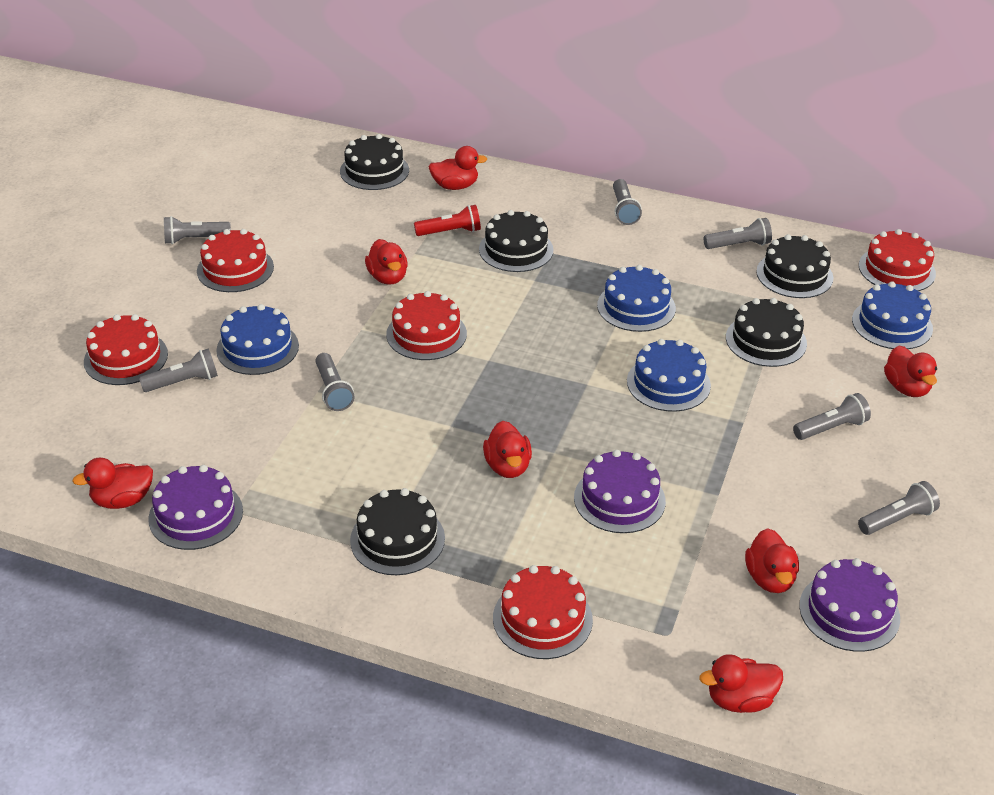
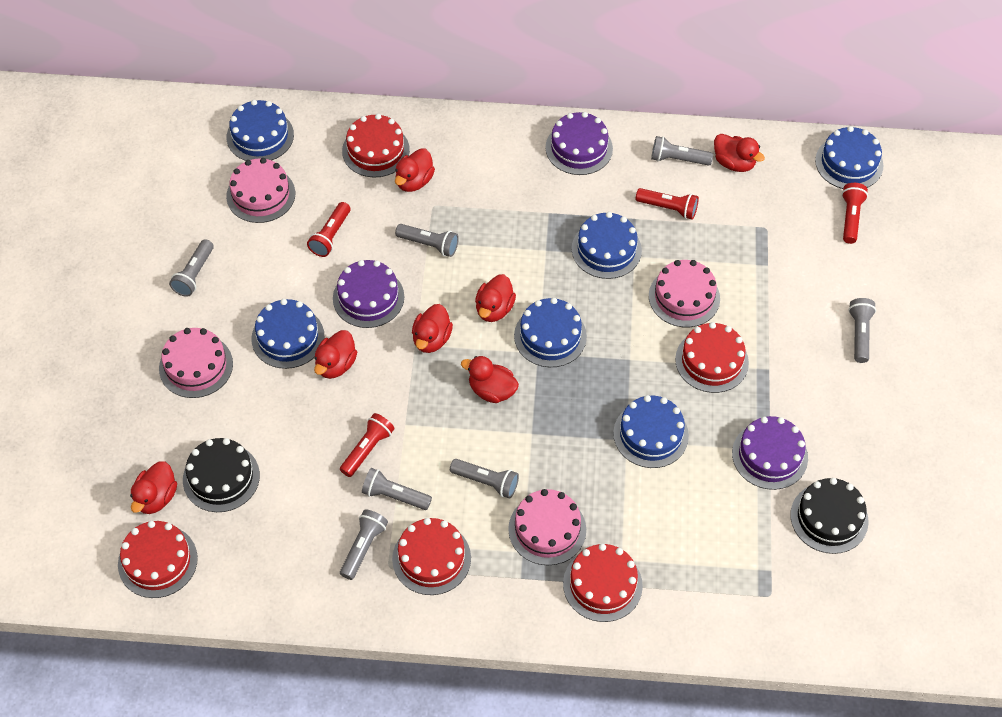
black cake: 5 -> 2
blue cake: 4 -> 6
pink cake: 0 -> 4
red flashlight: 1 -> 4

